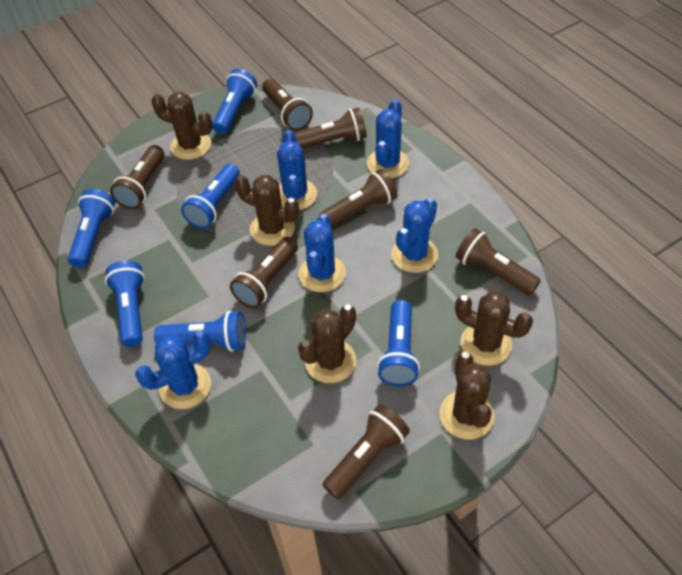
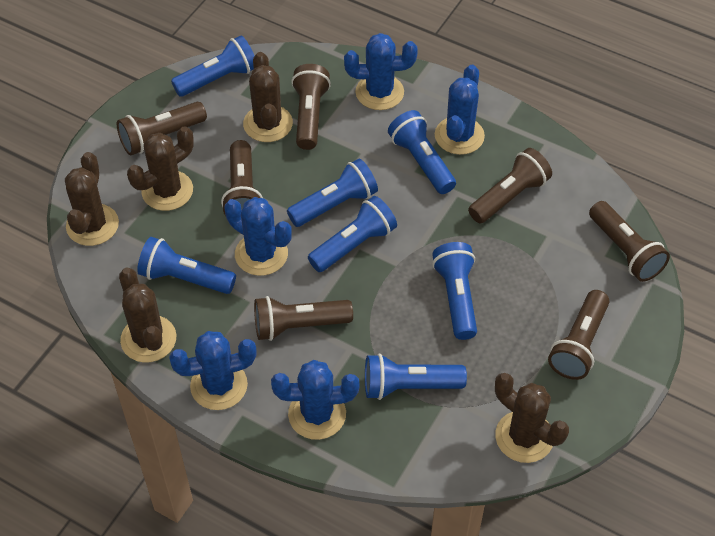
blue flashlight: 6 -> 7

